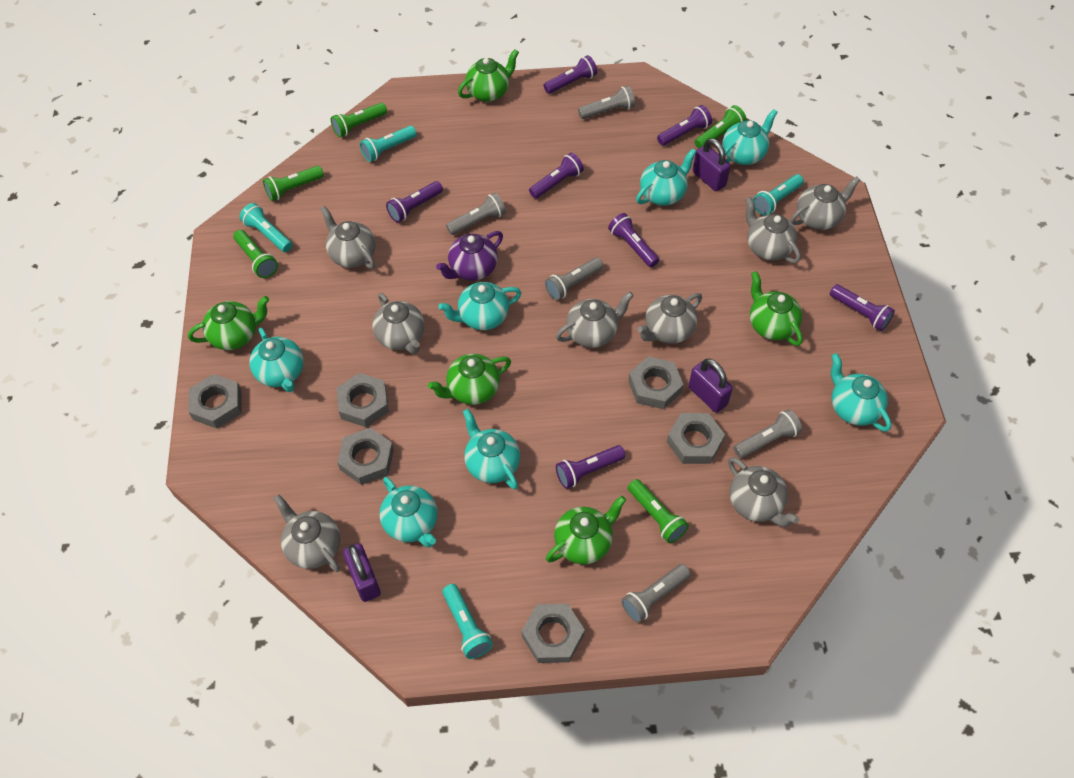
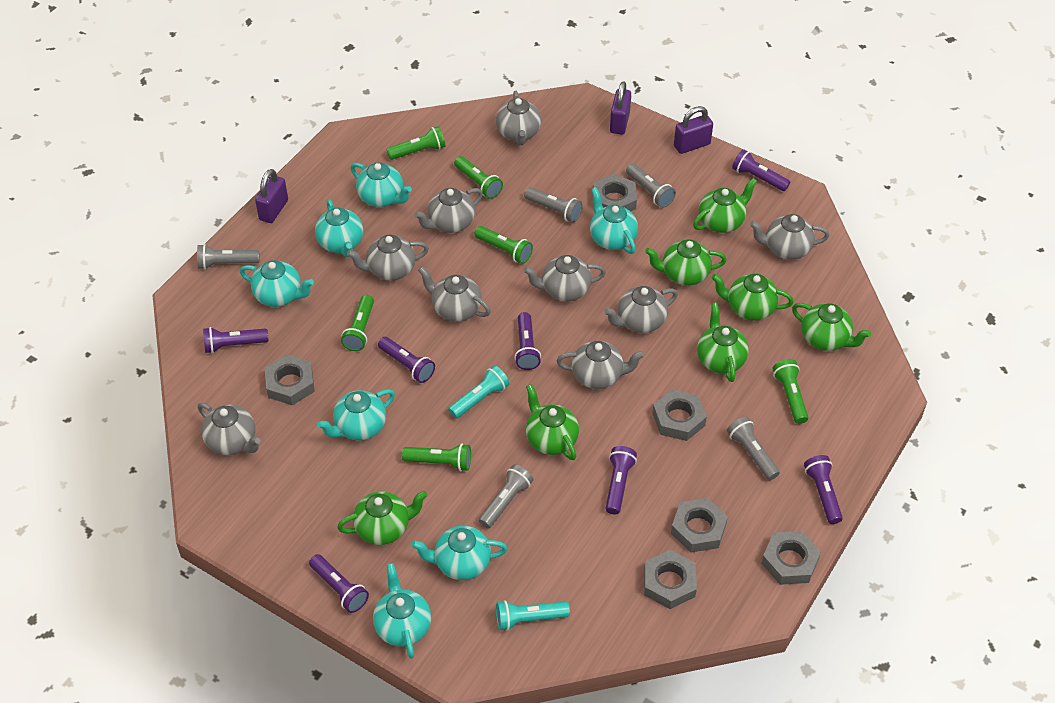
green flashlight: 5 -> 6
green teapot: 5 -> 7
grey teapot: 8 -> 9
purple teapot: 1 -> 0
turquoise flashlight: 4 -> 2

